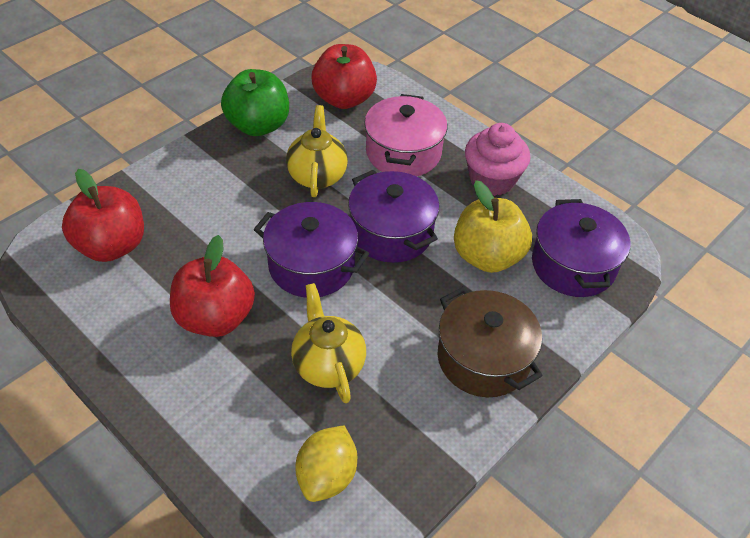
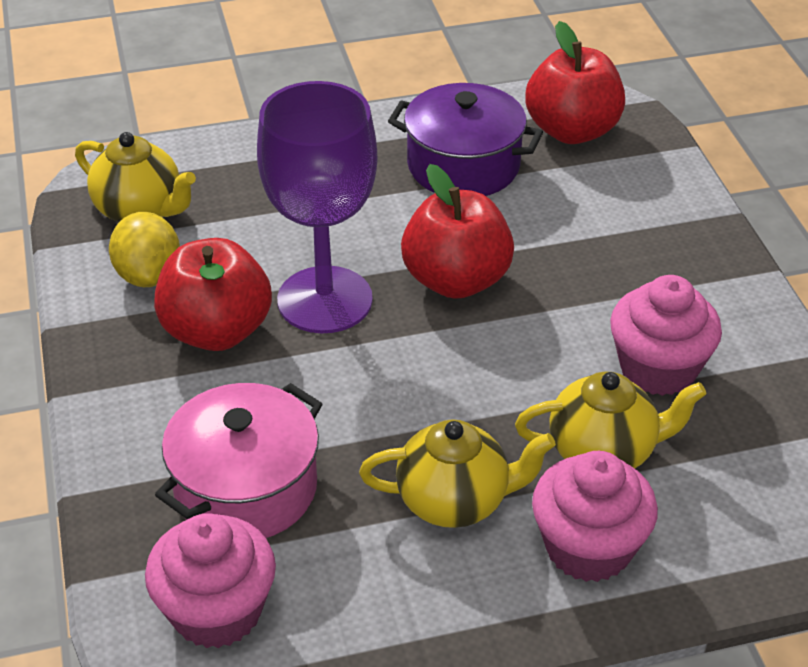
brown pot: 1 -> 0
green apple: 1 -> 0
pink cupcake: 1 -> 3
purple goblet: 0 -> 1
purple pot: 3 -> 1
yellow apple: 1 -> 0
yellow teapot: 2 -> 3

